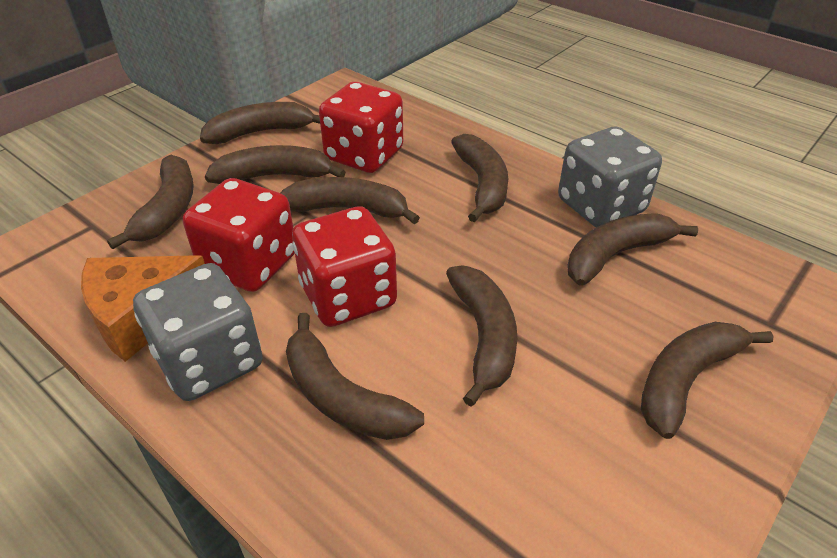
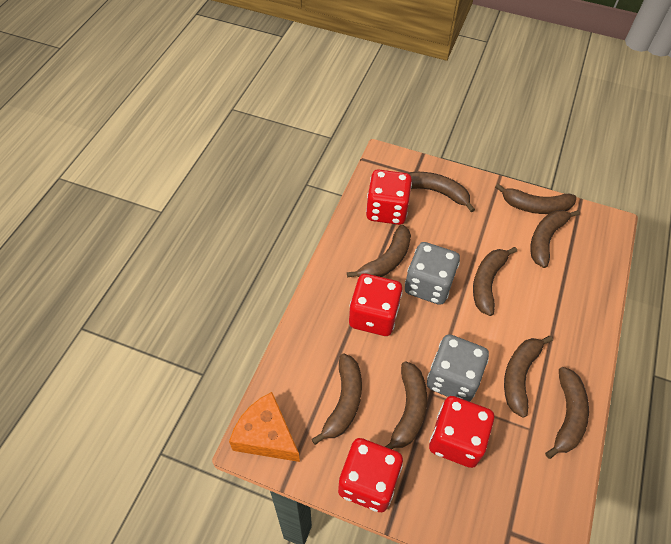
red dice: 3 -> 4

